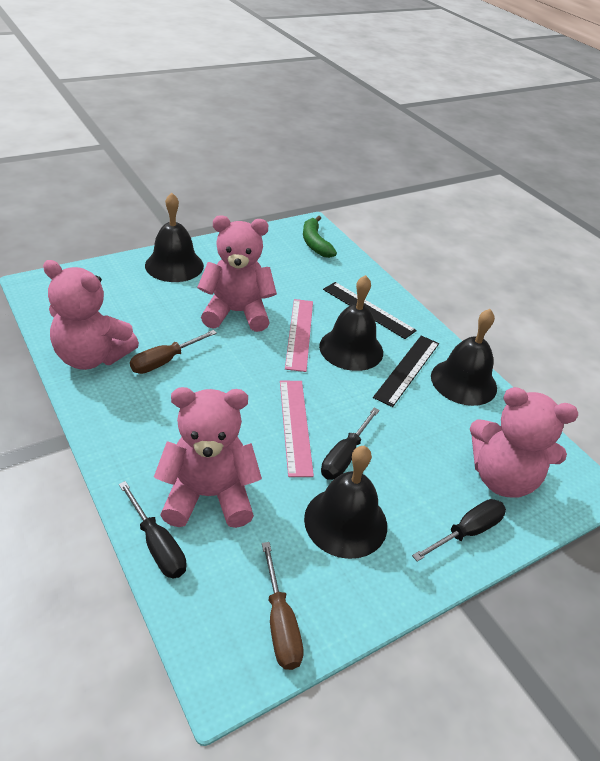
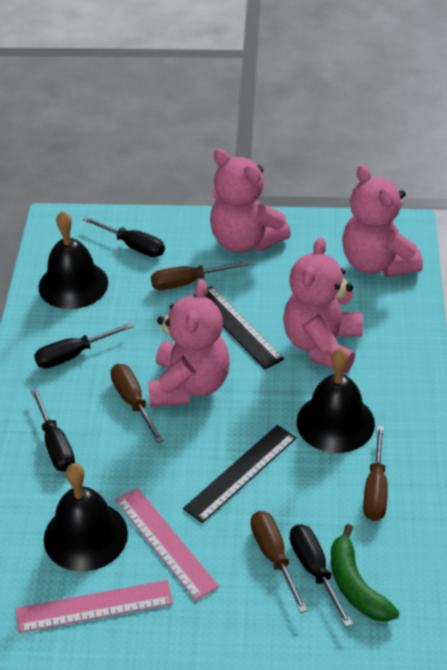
black bell: 4 -> 3
black screwdriver: 3 -> 4
brown screwdriver: 2 -> 4

